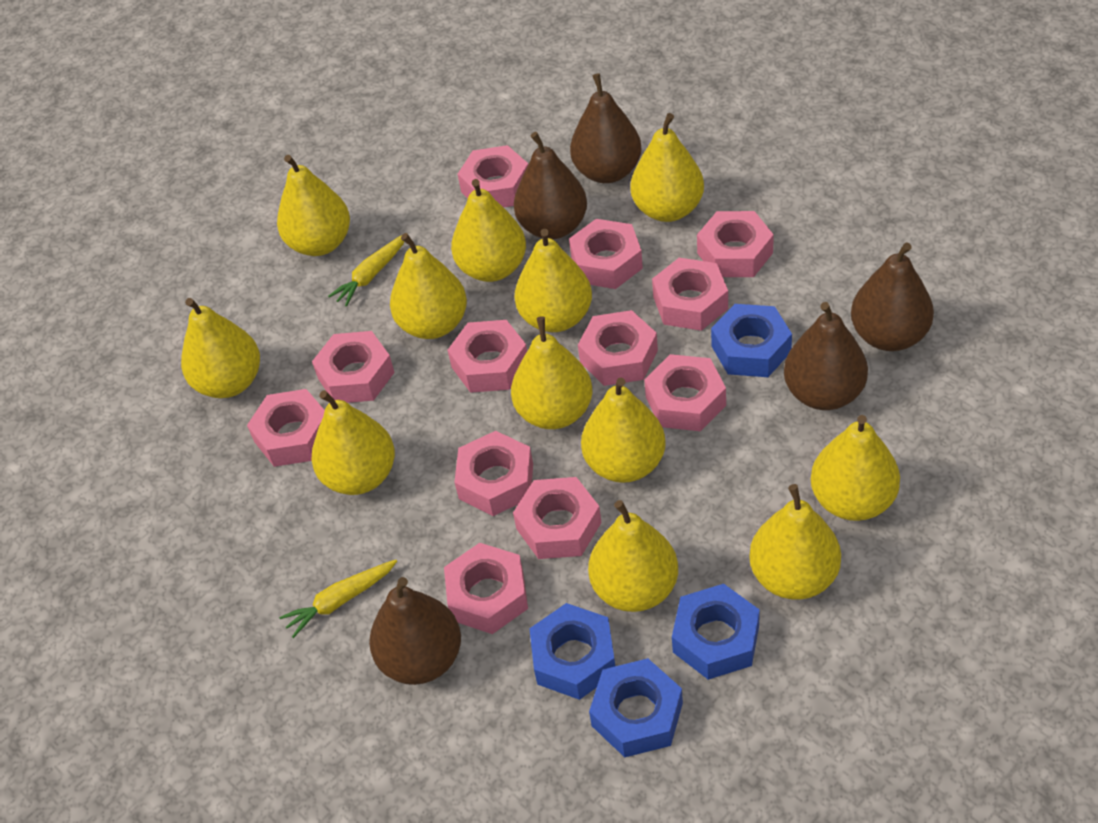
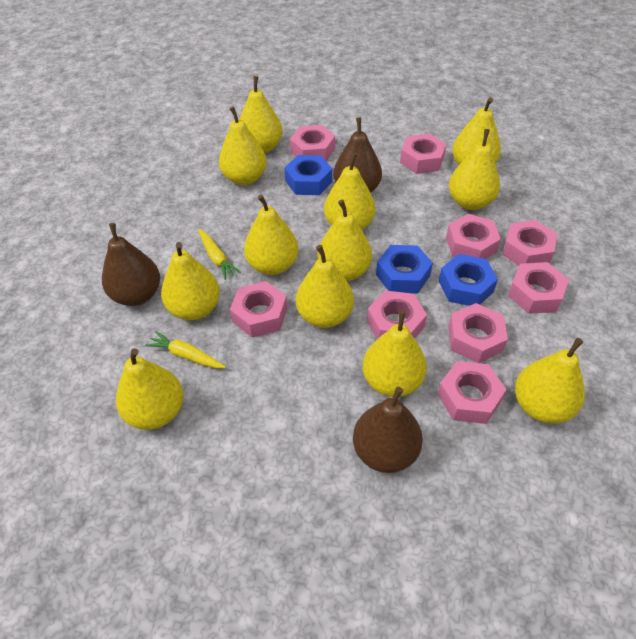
blue nut: 4 -> 3
brown pear: 5 -> 3
pink nut: 12 -> 9

